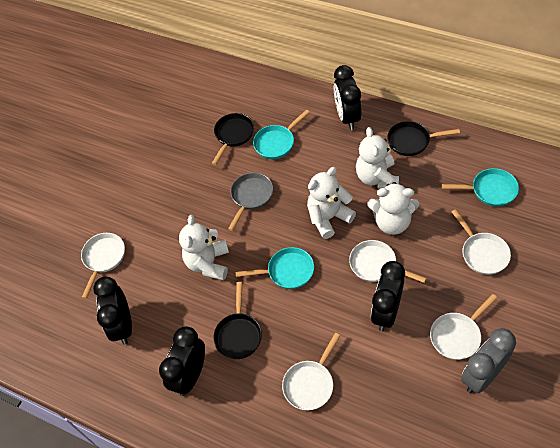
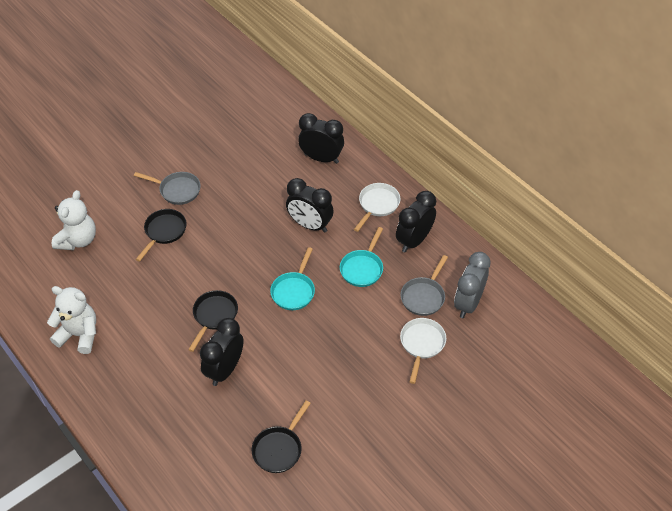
grey pan: 1 -> 2
turquoise pan: 3 -> 2
white pan: 5 -> 2
white teddy bear: 4 -> 2

